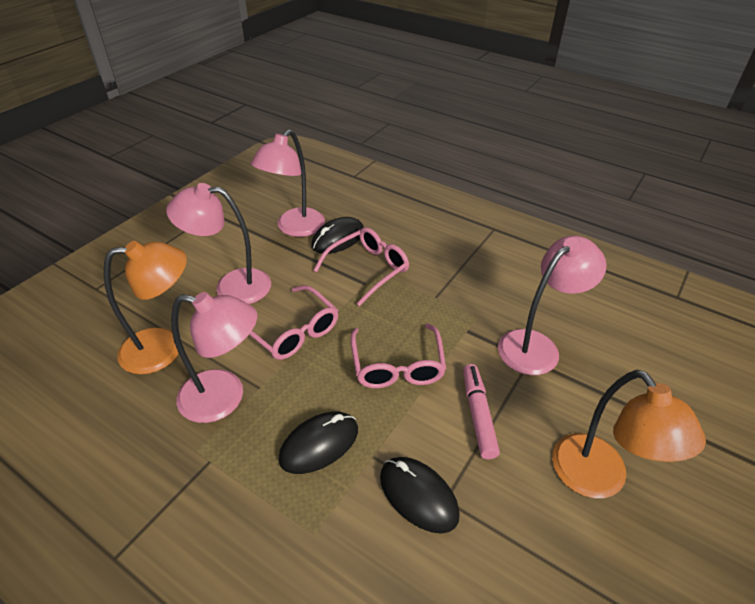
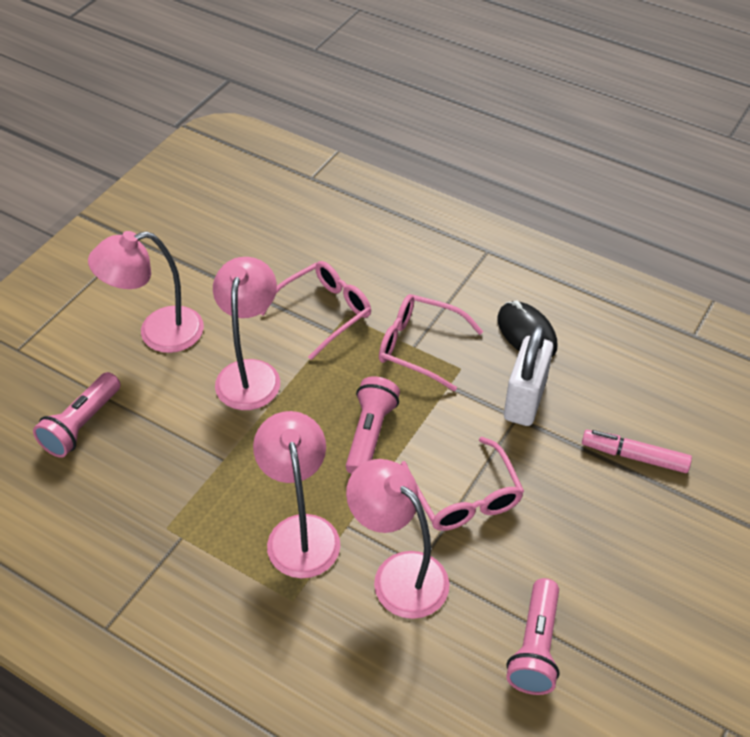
black mouse: 3 -> 1
orange lamp: 2 -> 0
pink flashlight: 0 -> 3
white padlock: 0 -> 1

